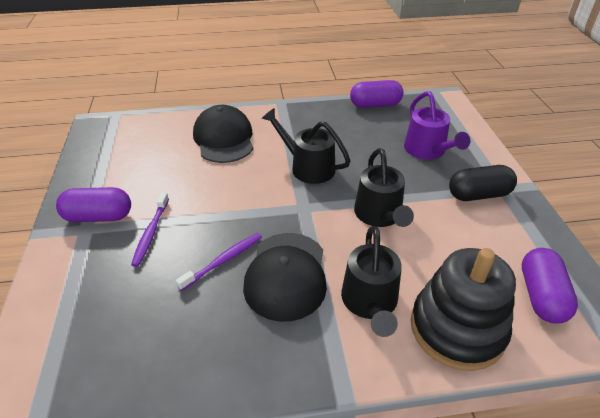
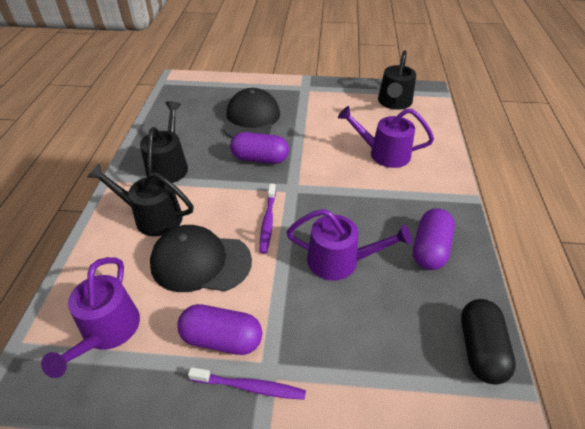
black stacking toy: 1 -> 0
purple watering can: 1 -> 3

